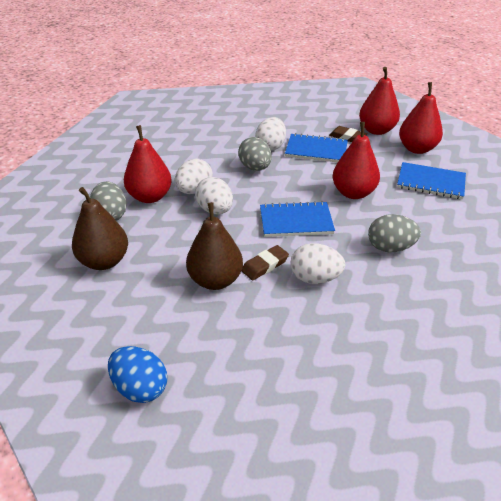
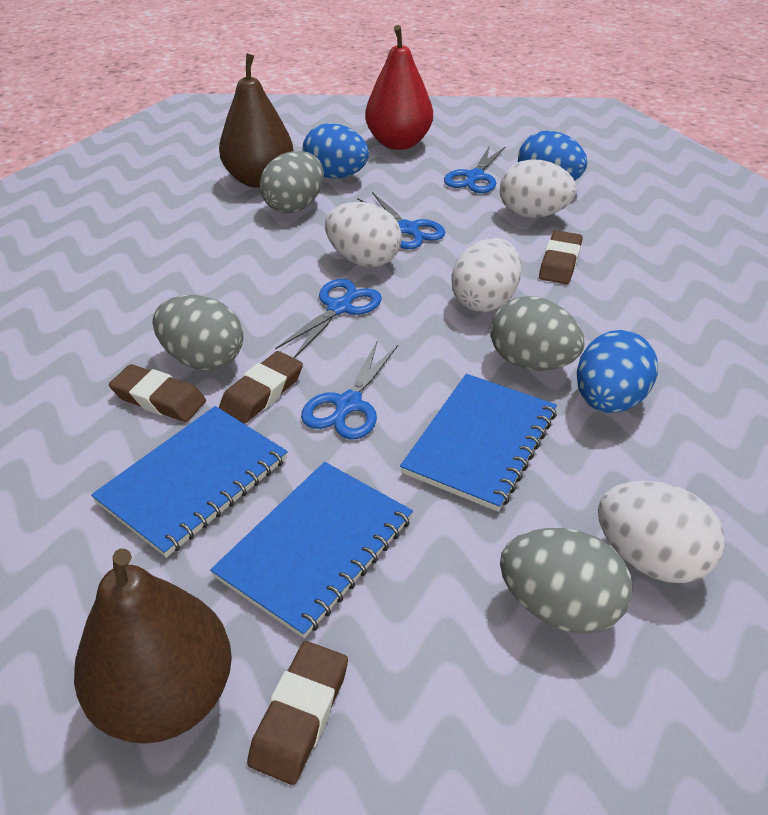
blue egg: 1 -> 3
blue scissors: 0 -> 4
brown eraser: 2 -> 4
grey egg: 3 -> 4
red pear: 4 -> 1

